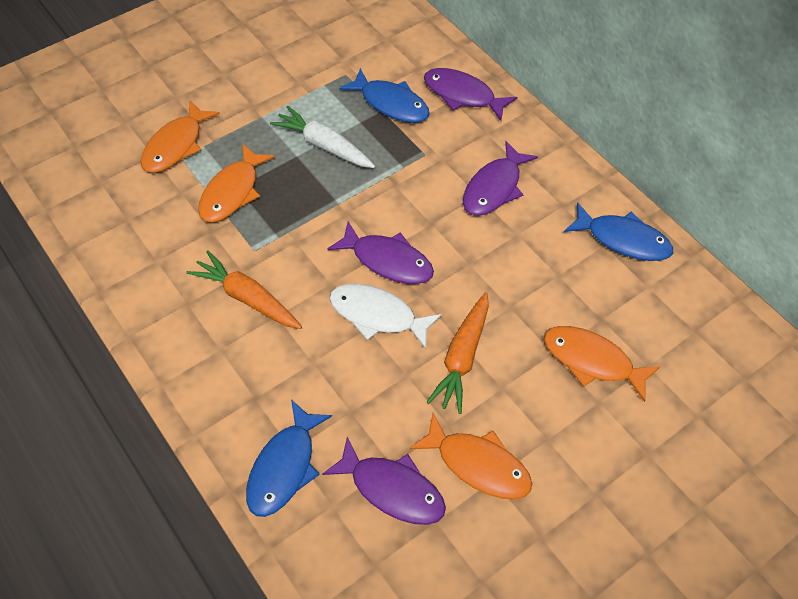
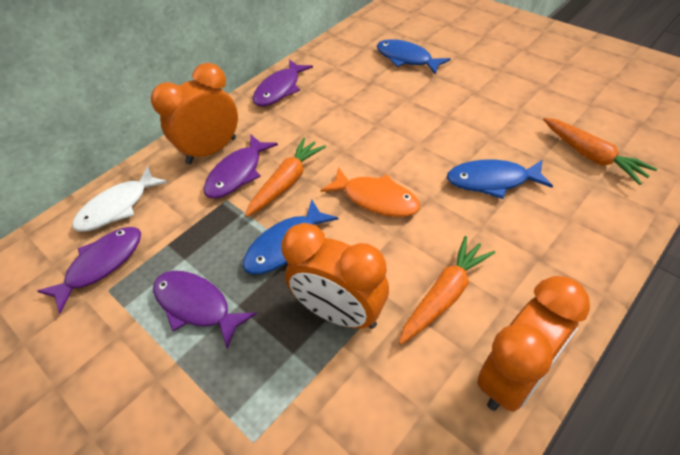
orange carrot: 2 -> 3
orange clock: 0 -> 3
orange fish: 4 -> 1
white carrot: 1 -> 0

